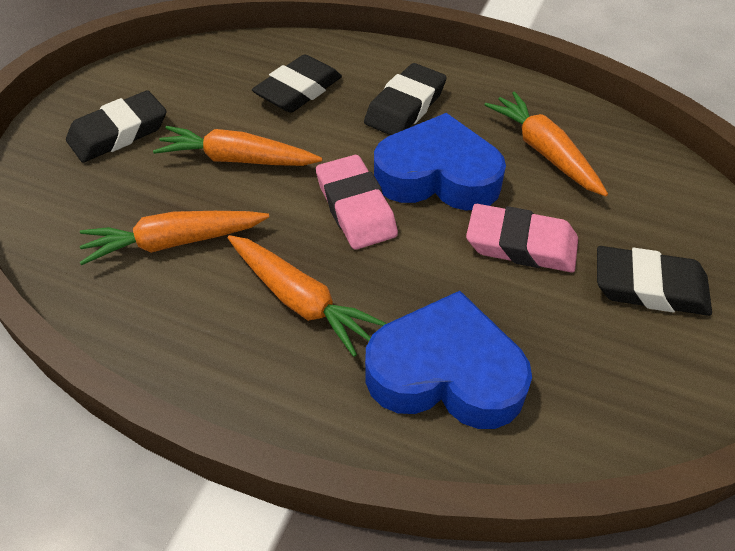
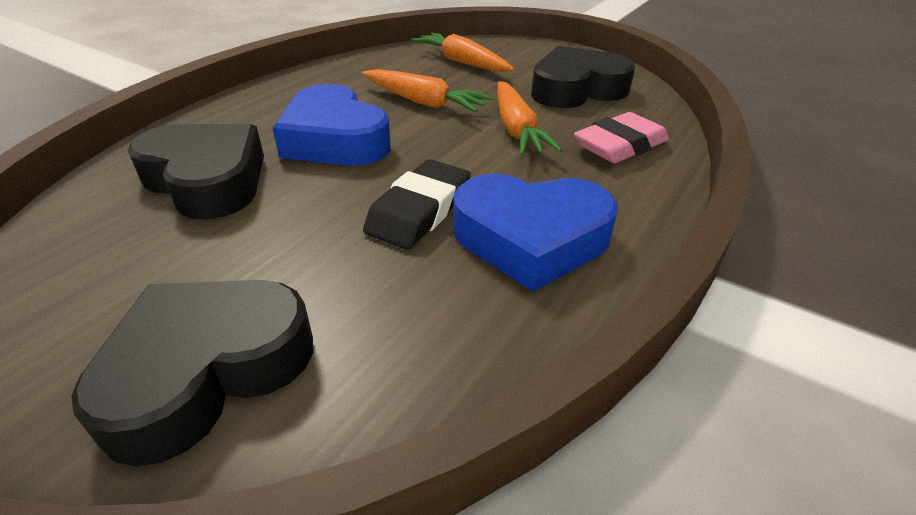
black eraser: 4 -> 1
black heart: 0 -> 3
orange carrot: 4 -> 3
pink eraser: 2 -> 1

